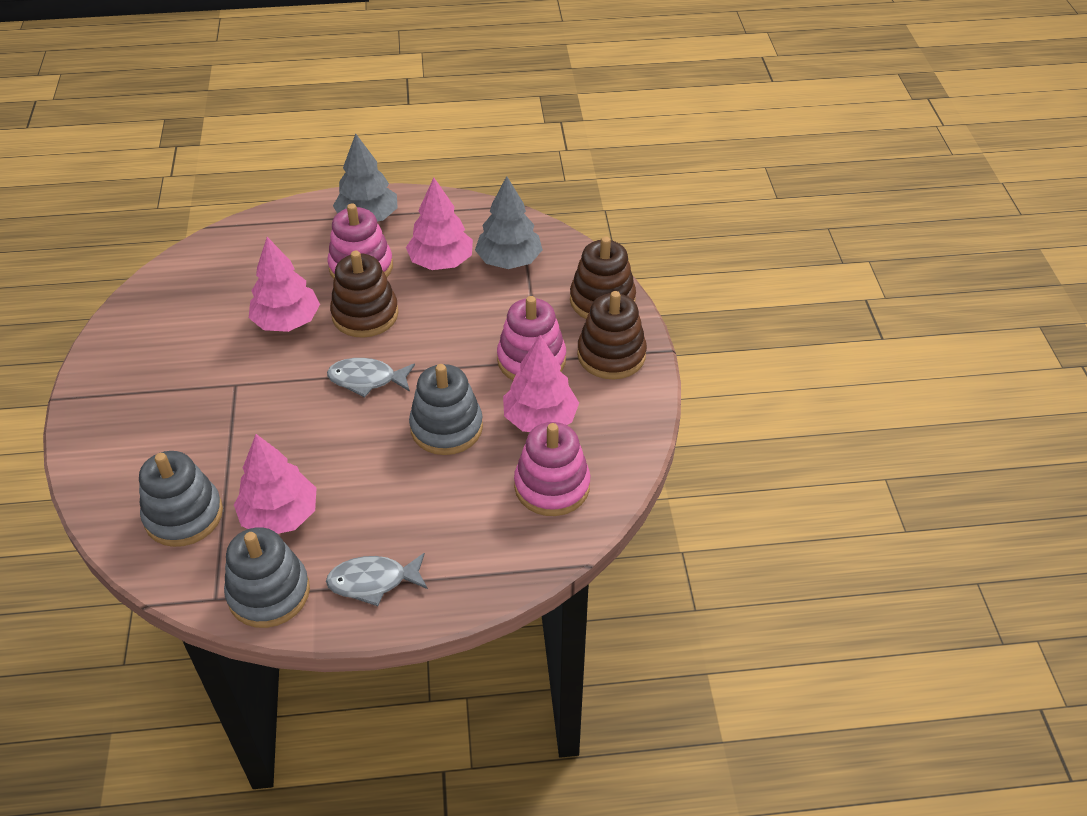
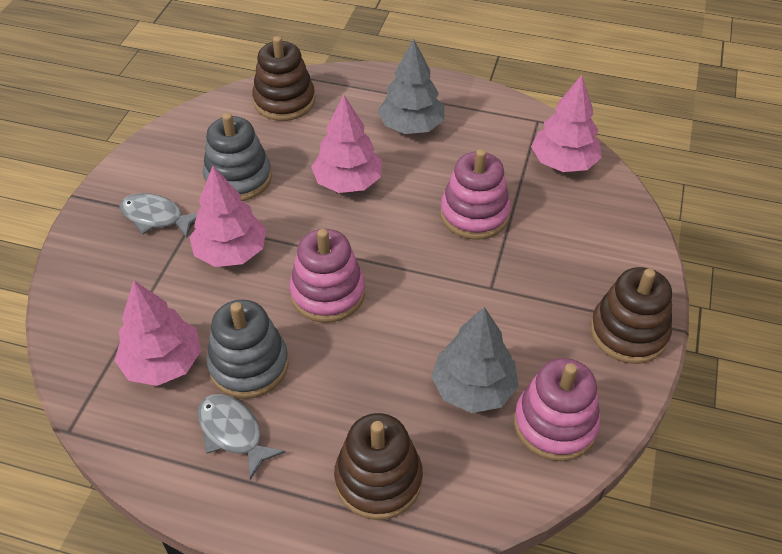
grey stacking toy: 3 -> 2

